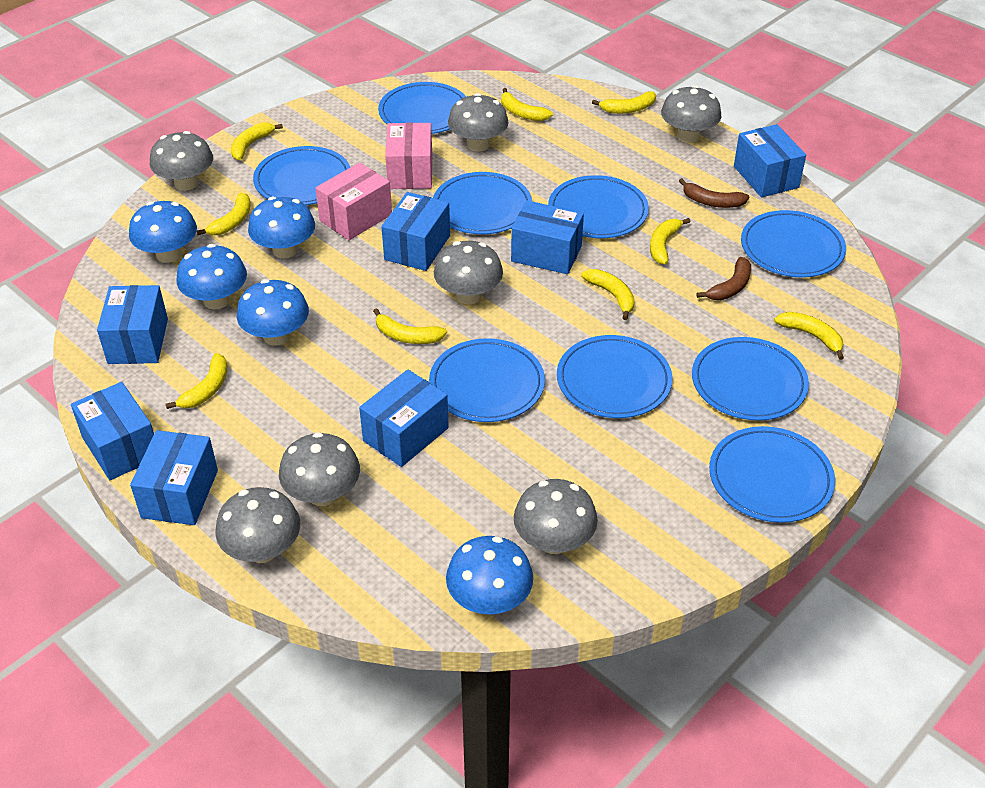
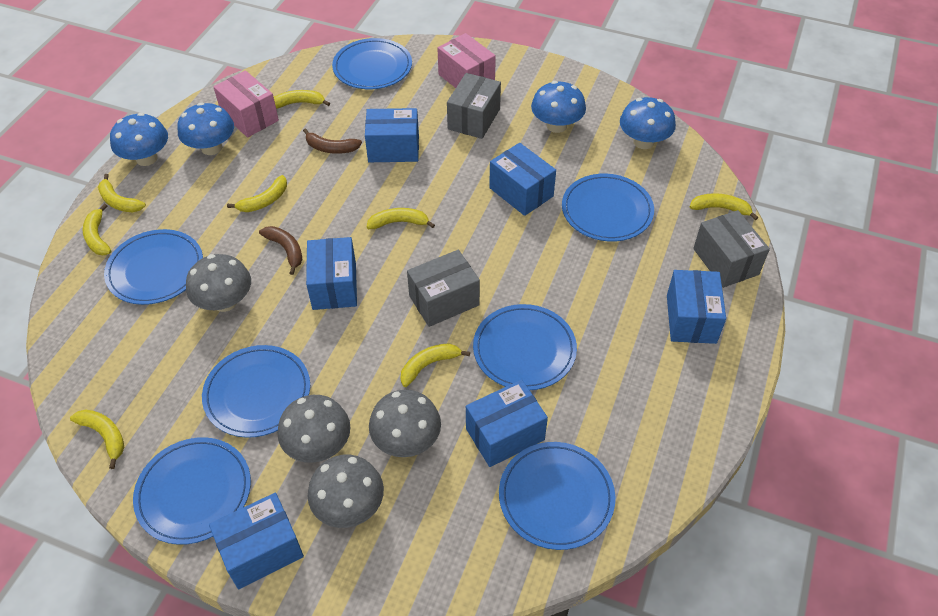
blue box: 7 -> 6
blue mushroom: 5 -> 4
blue plate: 9 -> 7
grey box: 0 -> 3
grey mushroom: 7 -> 4
yellow banana: 9 -> 8

